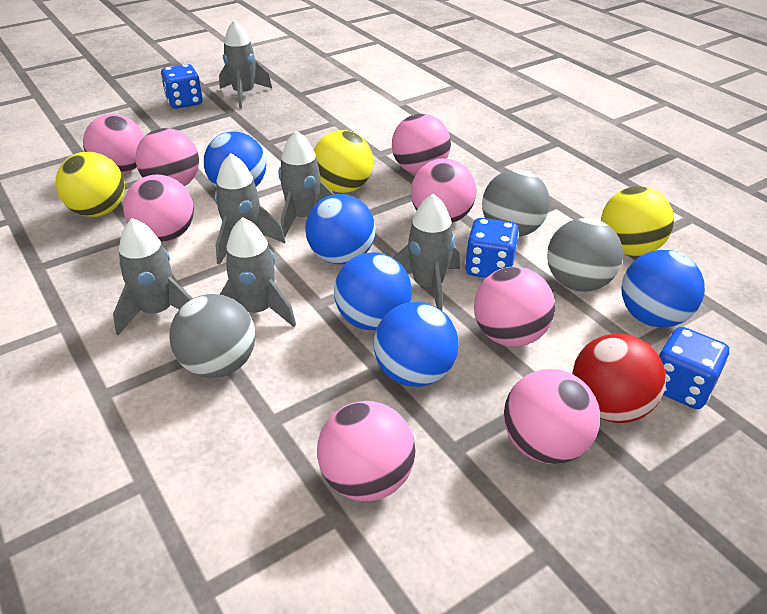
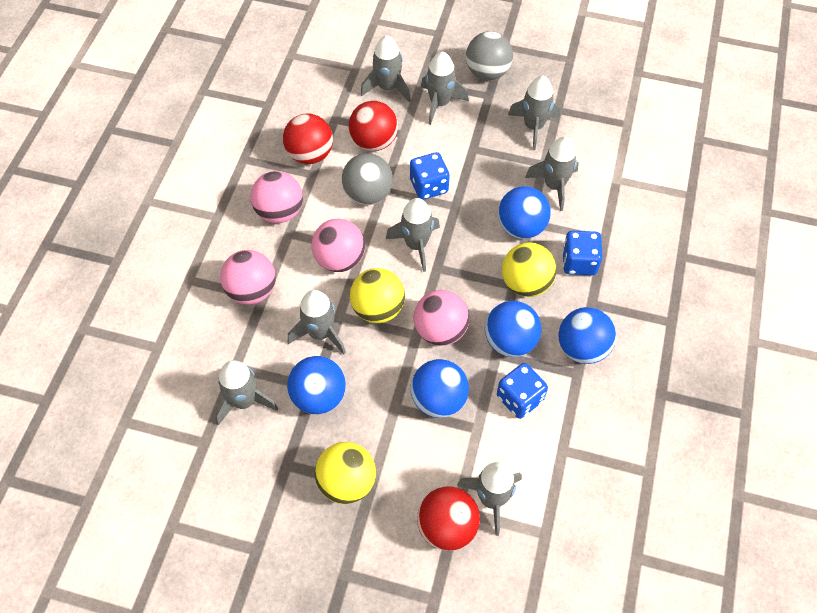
grey ball: 3 -> 2
grey rocket: 6 -> 8
pink ball: 8 -> 4
red ball: 1 -> 3

